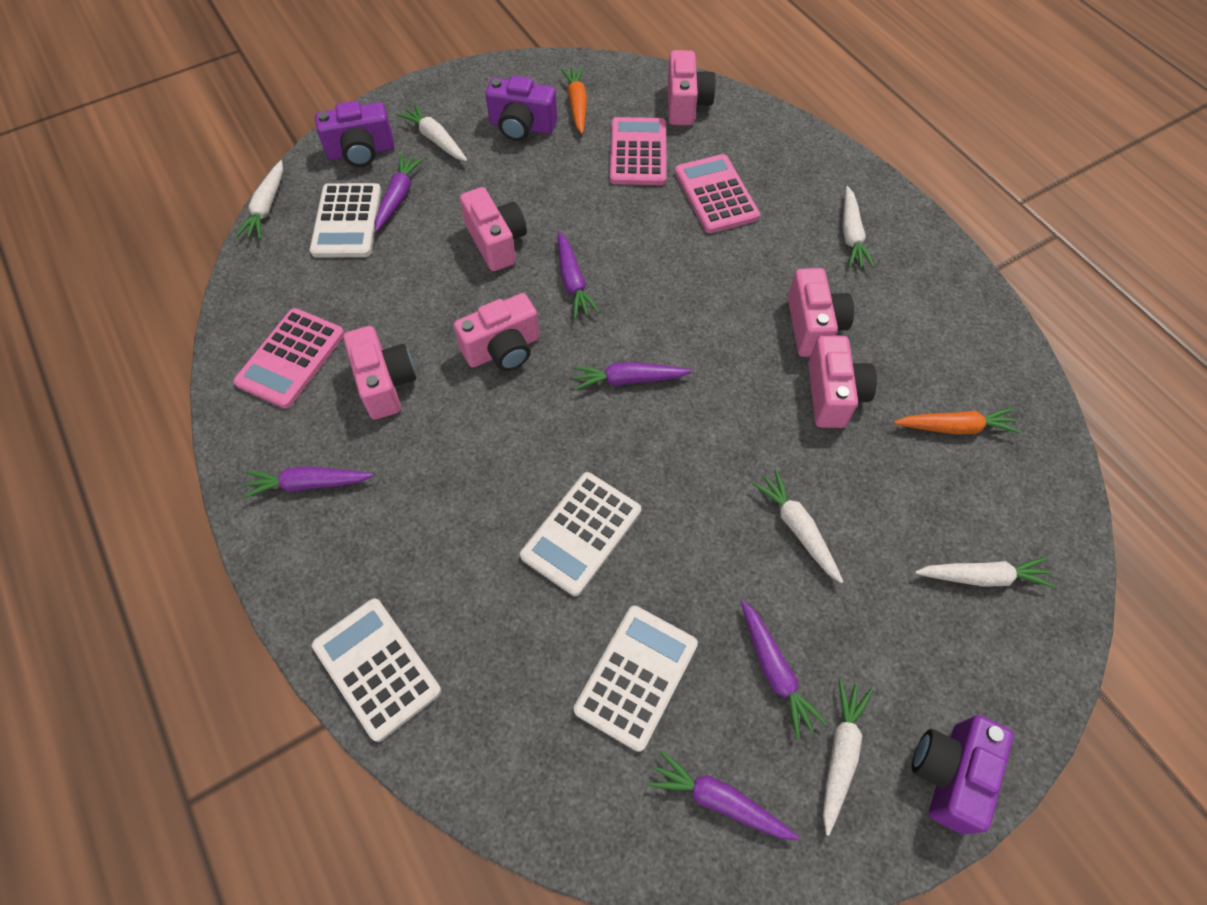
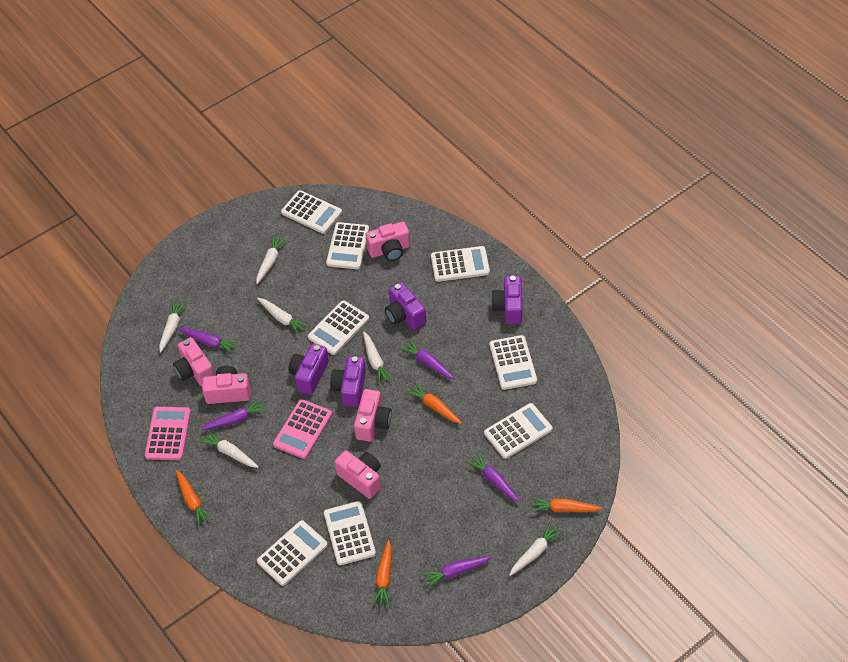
orange carrot: 2 -> 4
pink calculator: 3 -> 2
pink camera: 6 -> 5
purple camera: 3 -> 4
purple carrot: 6 -> 5
white calculator: 4 -> 8

